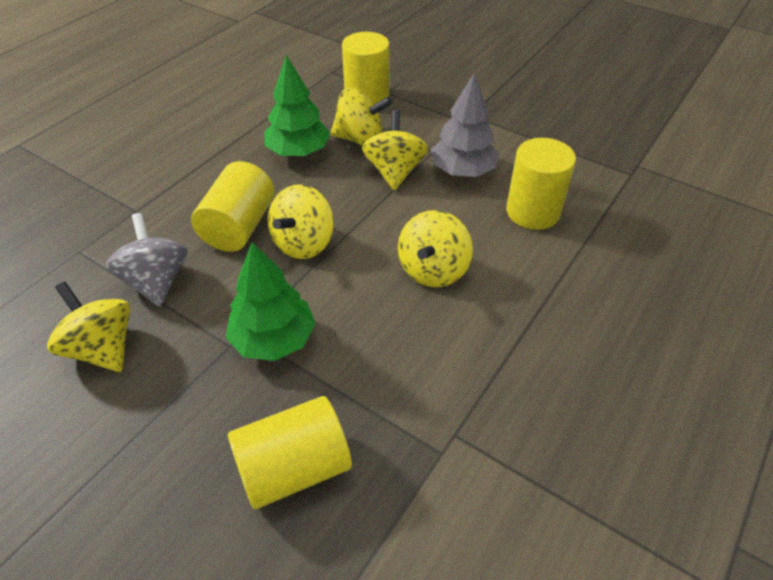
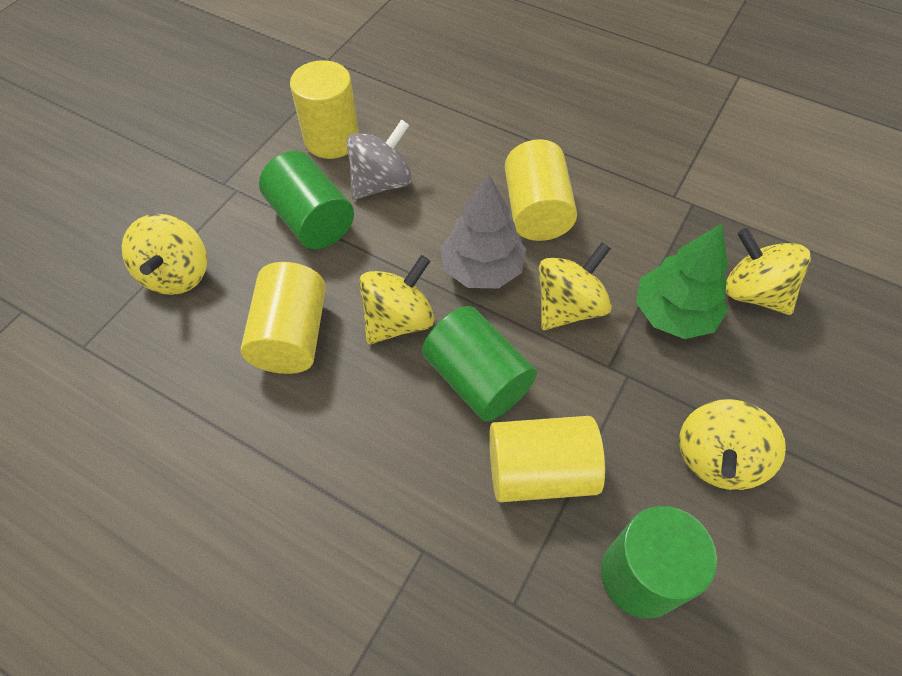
green cylinder: 0 -> 3
green tree: 2 -> 1

